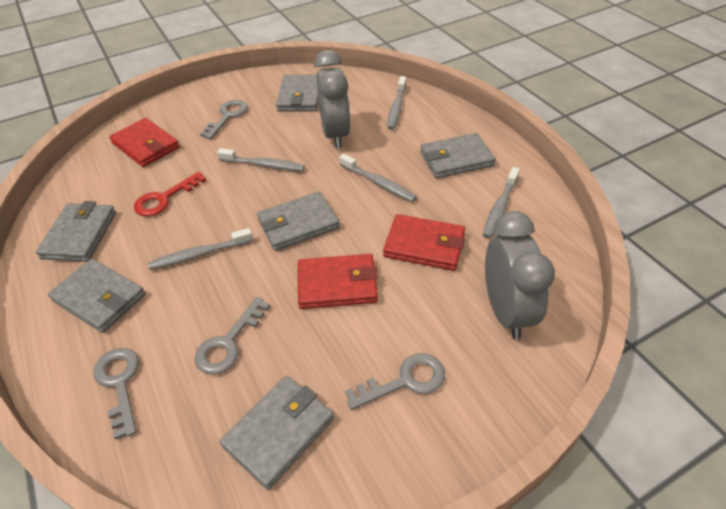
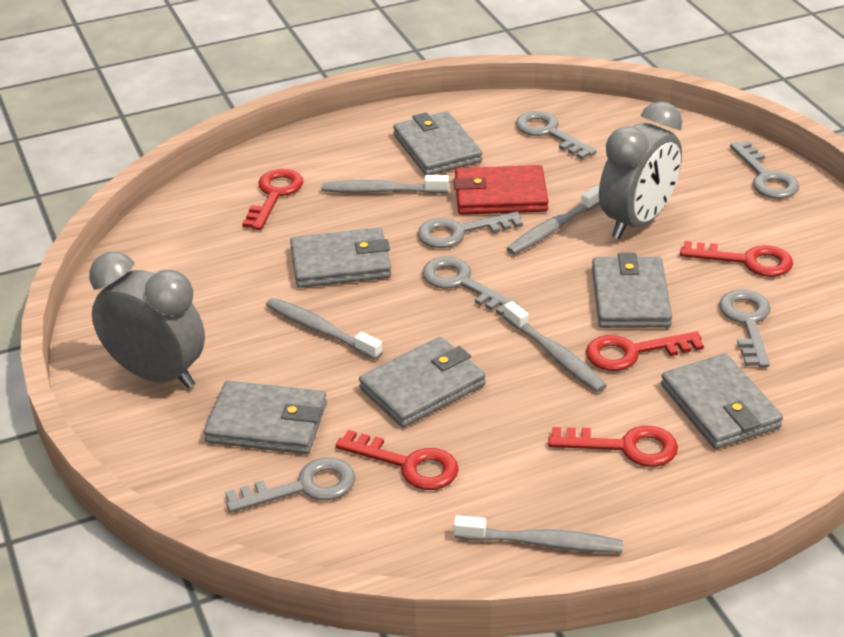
grey key: 4 -> 6
red key: 1 -> 5
red wallet: 3 -> 1

